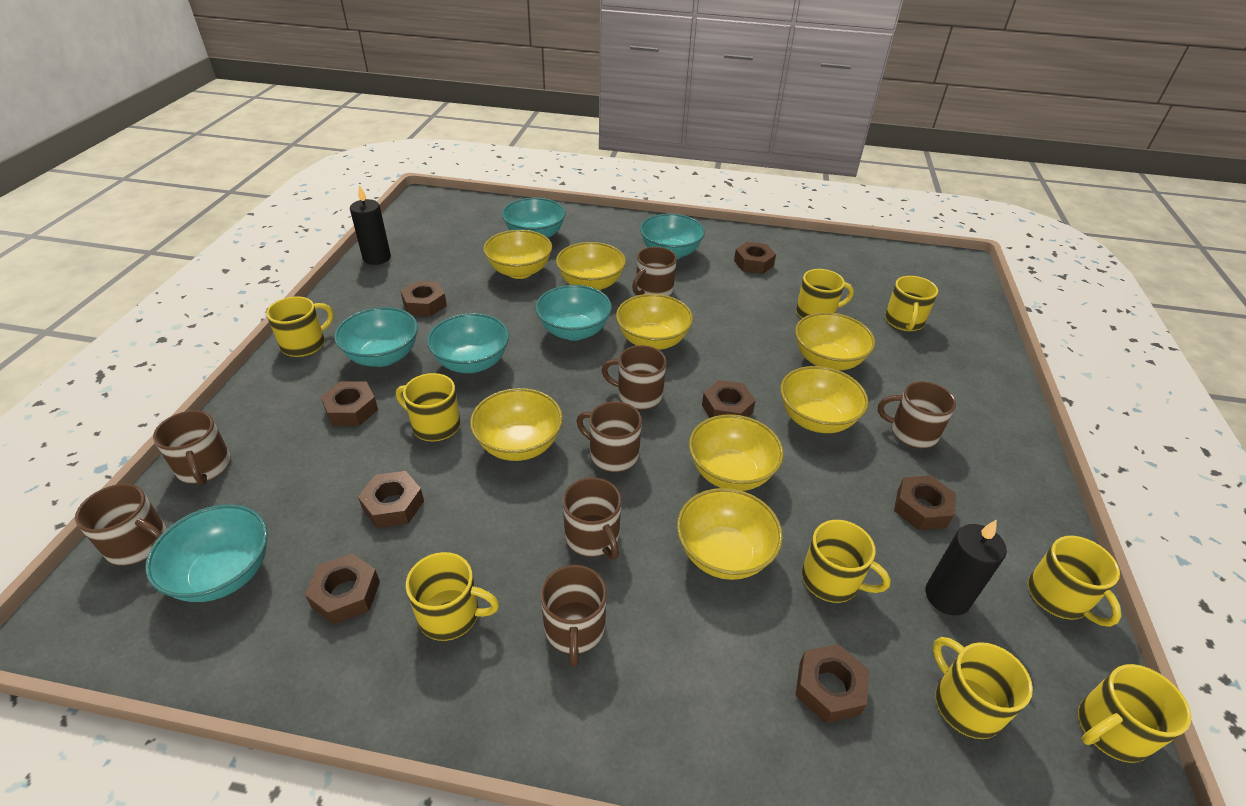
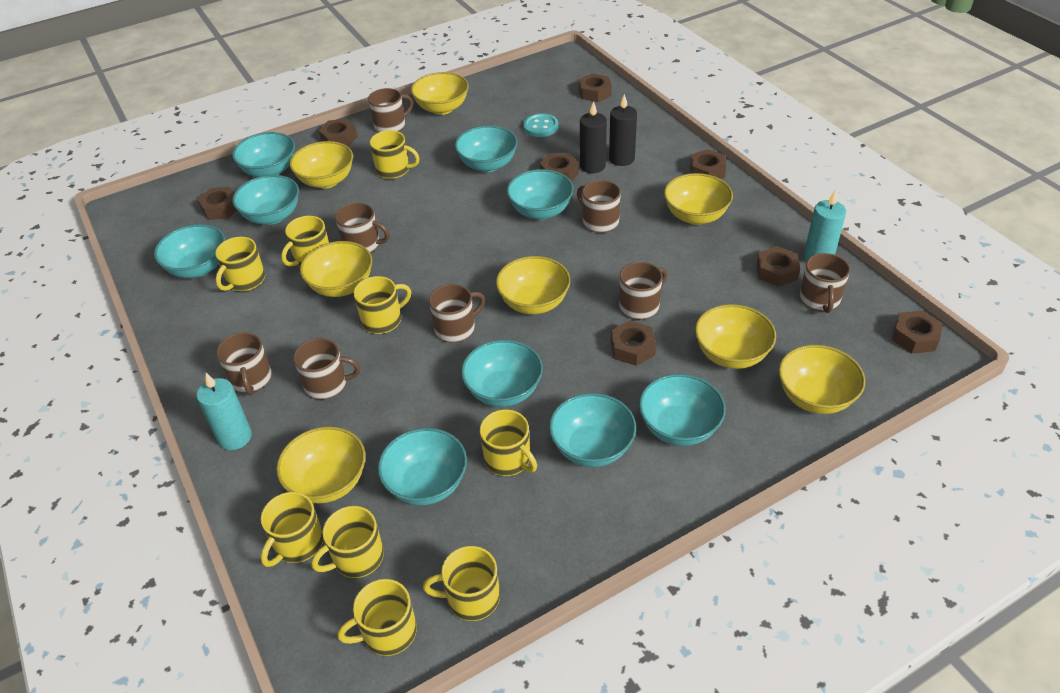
turquoise bowl: 6 -> 9
turquoise button: 0 -> 1
turquoise candle: 0 -> 2

